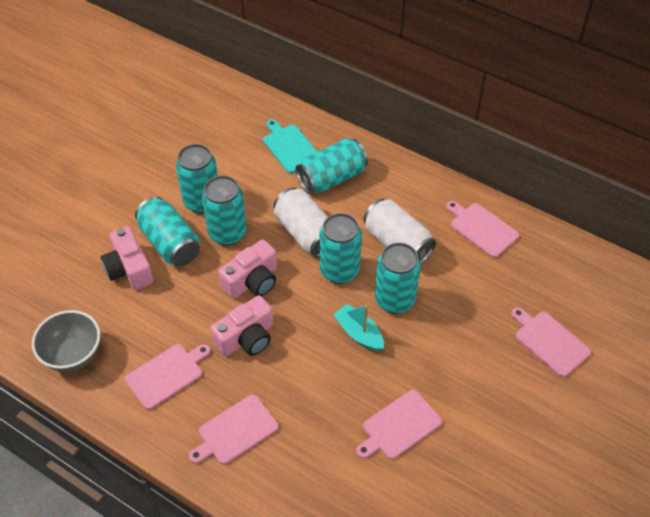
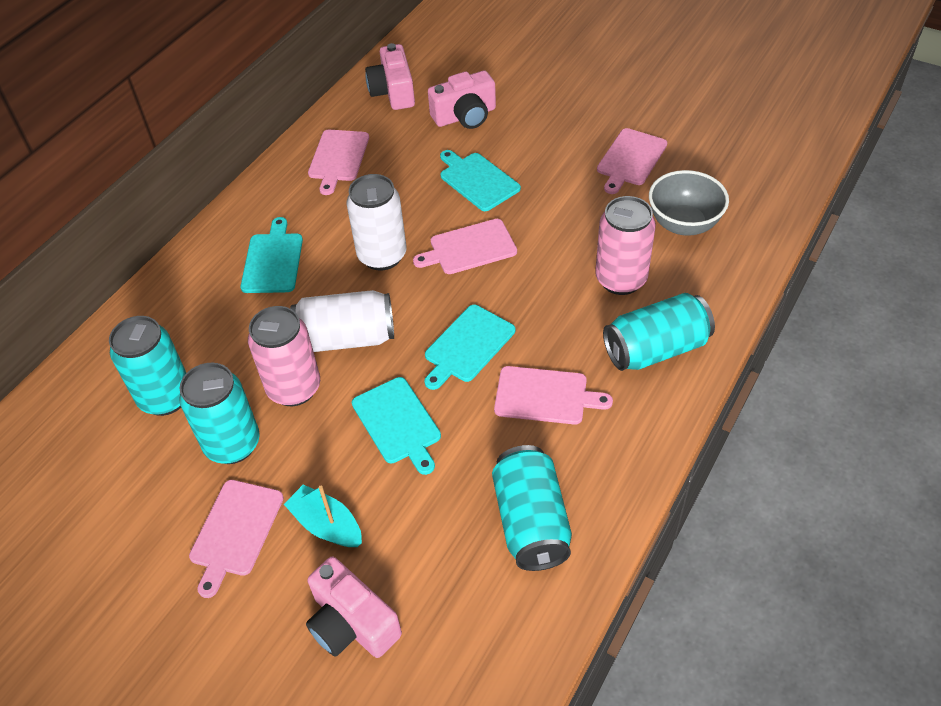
pink can: 0 -> 2
turquoise can: 6 -> 4
turquoise cutting board: 1 -> 4

